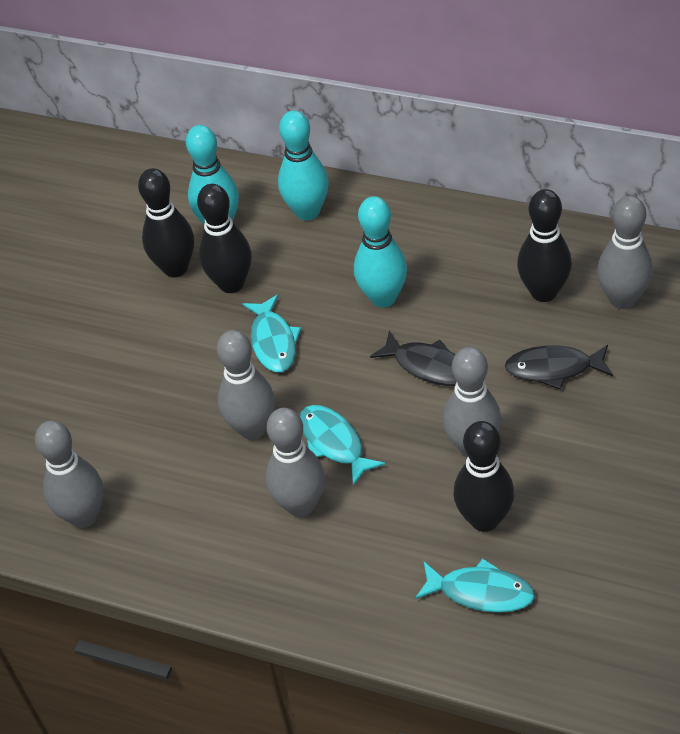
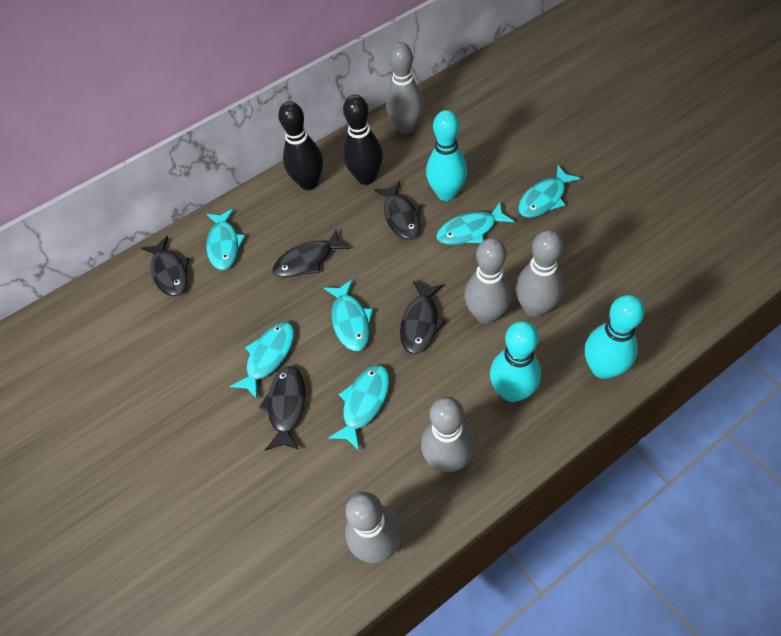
black bowling pin: 4 -> 2
black fish: 2 -> 5
turquoise fish: 3 -> 6

